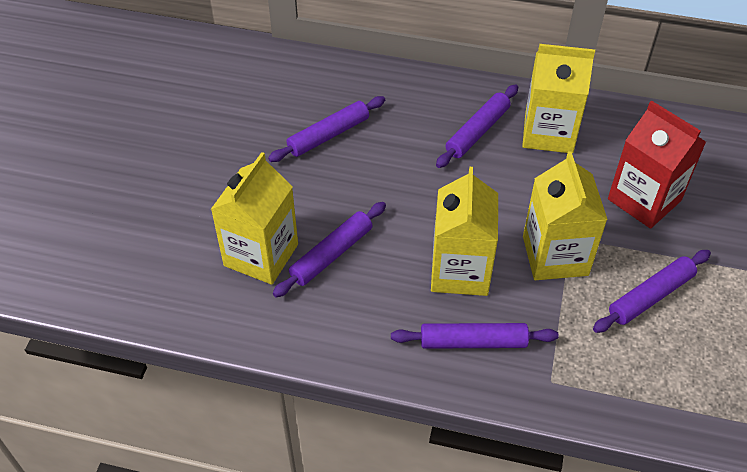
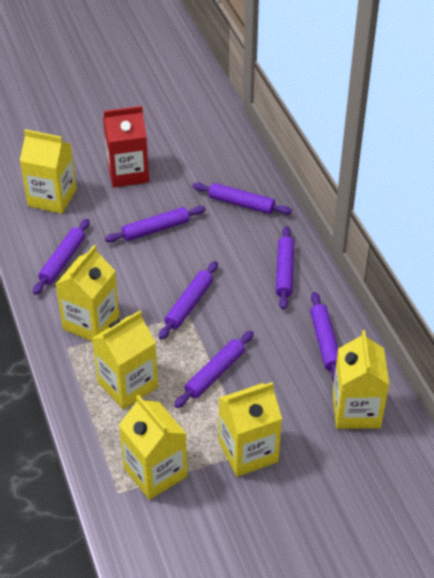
purple rolling pin: 5 -> 7
yellow carton: 4 -> 6

